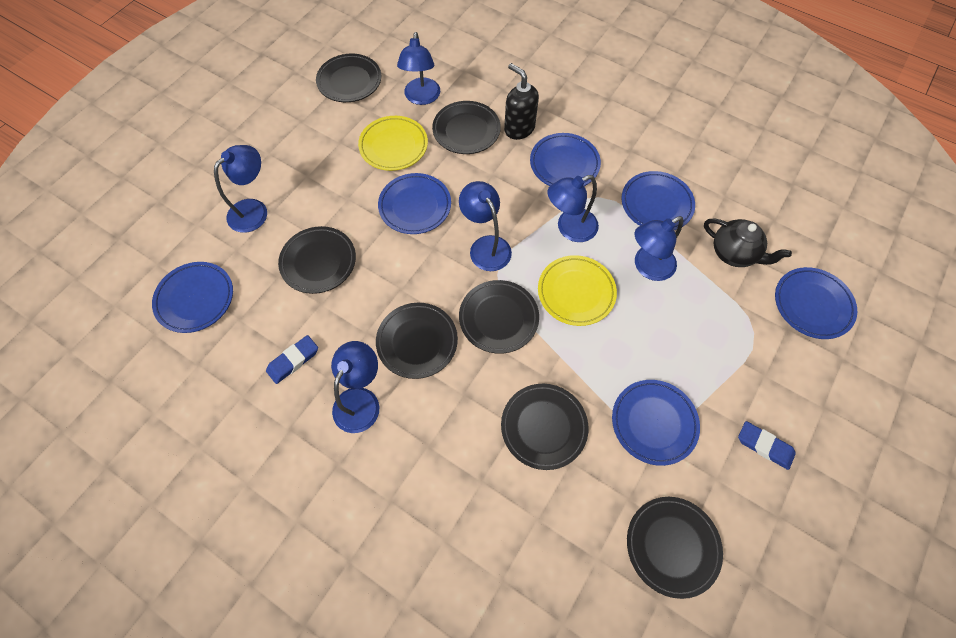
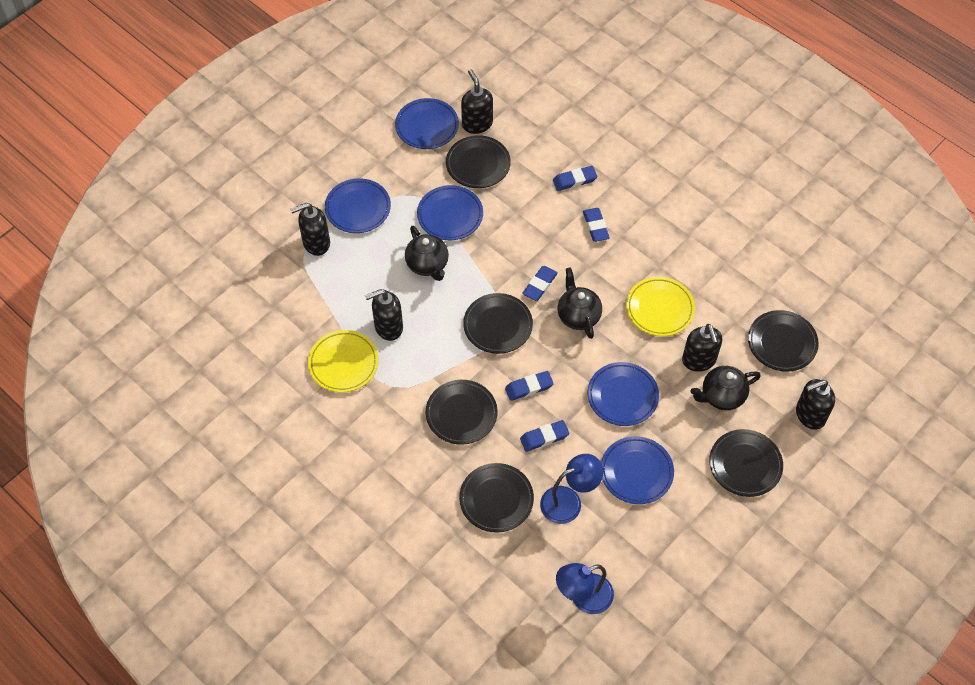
black plate: 7 -> 6
black soap dispenser: 1 -> 5
black teapot: 1 -> 3
blue eraser: 2 -> 5
blue lamp: 6 -> 2
blue plate: 6 -> 5

